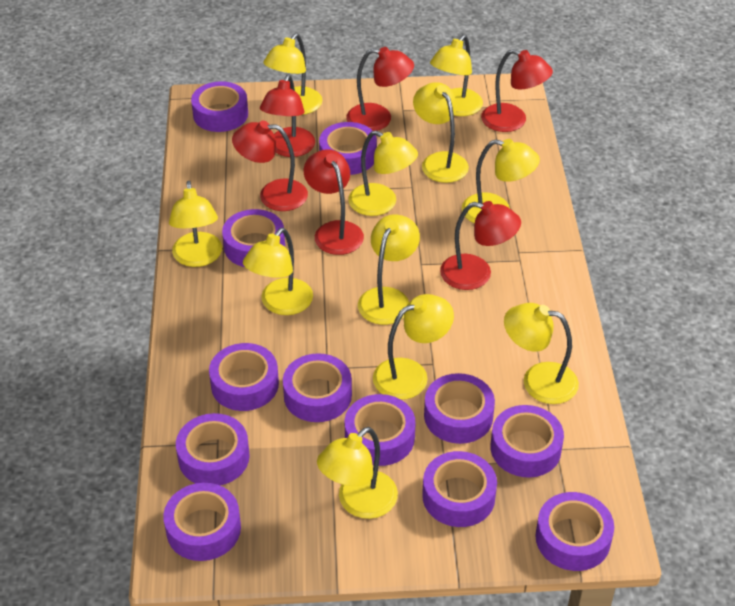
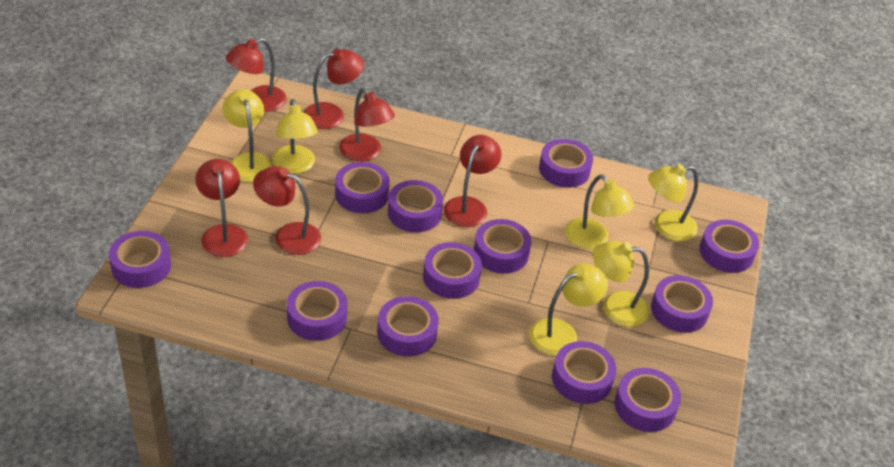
yellow lamp: 11 -> 6

